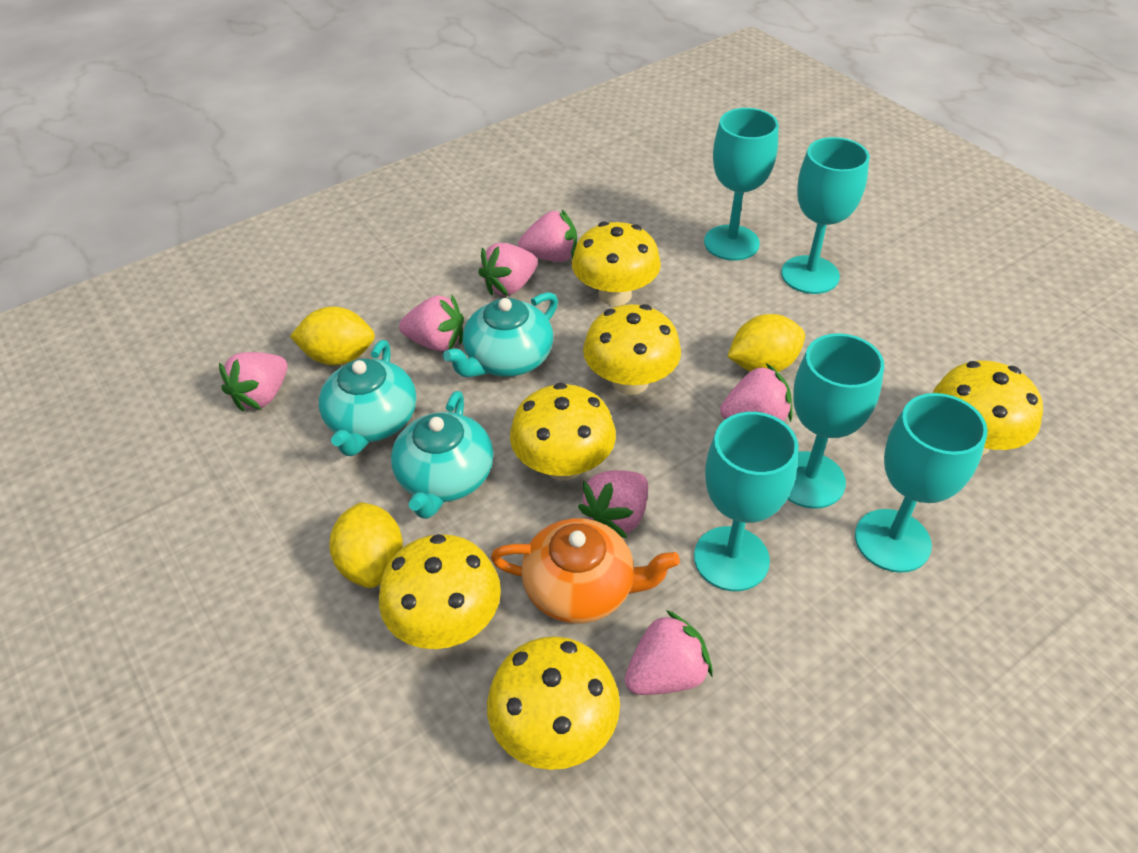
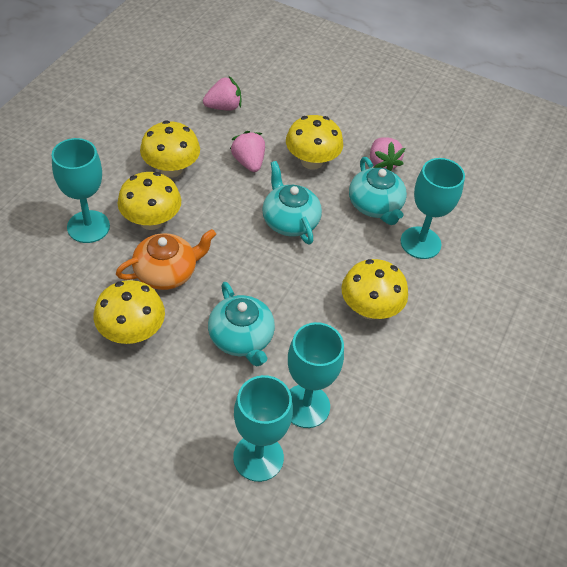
pink strawberry: 7 -> 3
turquoise goblet: 5 -> 4
yellow lemon: 3 -> 0
yellow mushroom: 6 -> 5

